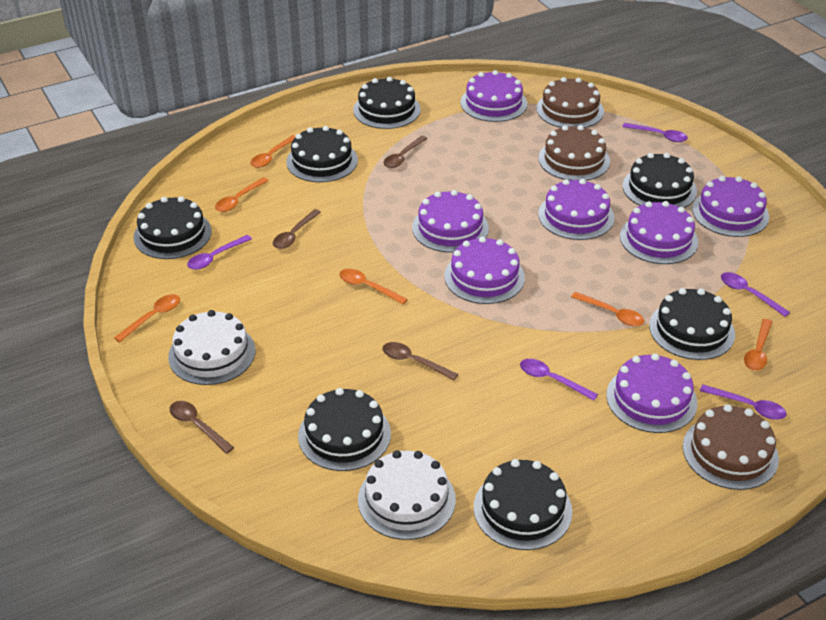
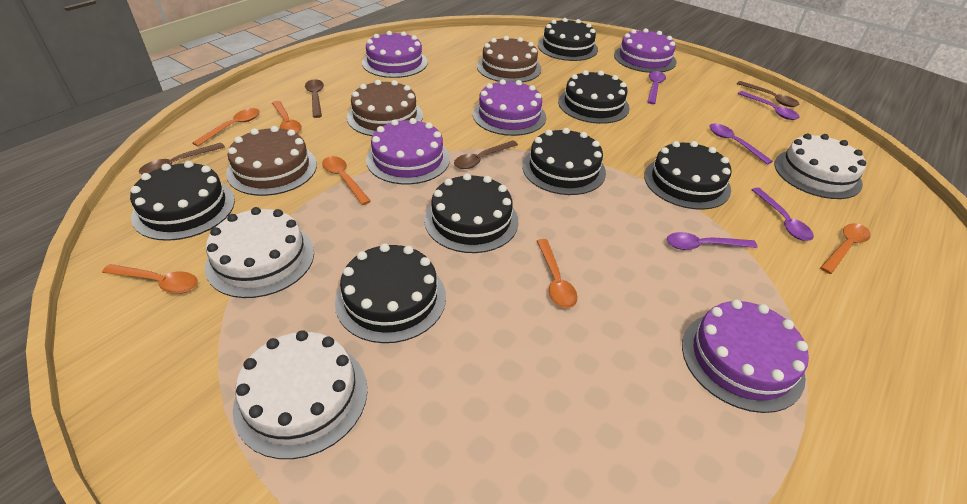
purple cake: 7 -> 5
white cake: 2 -> 3

